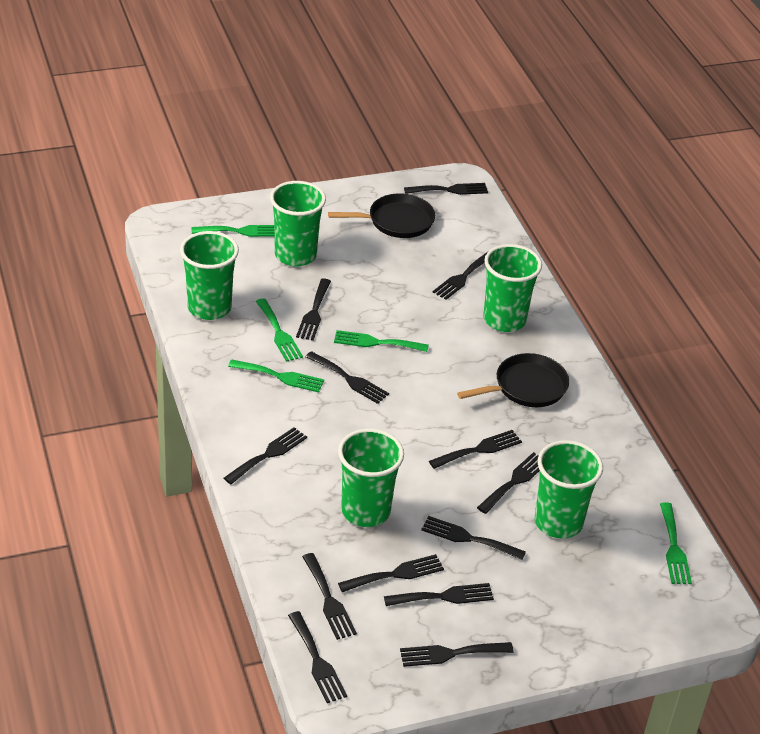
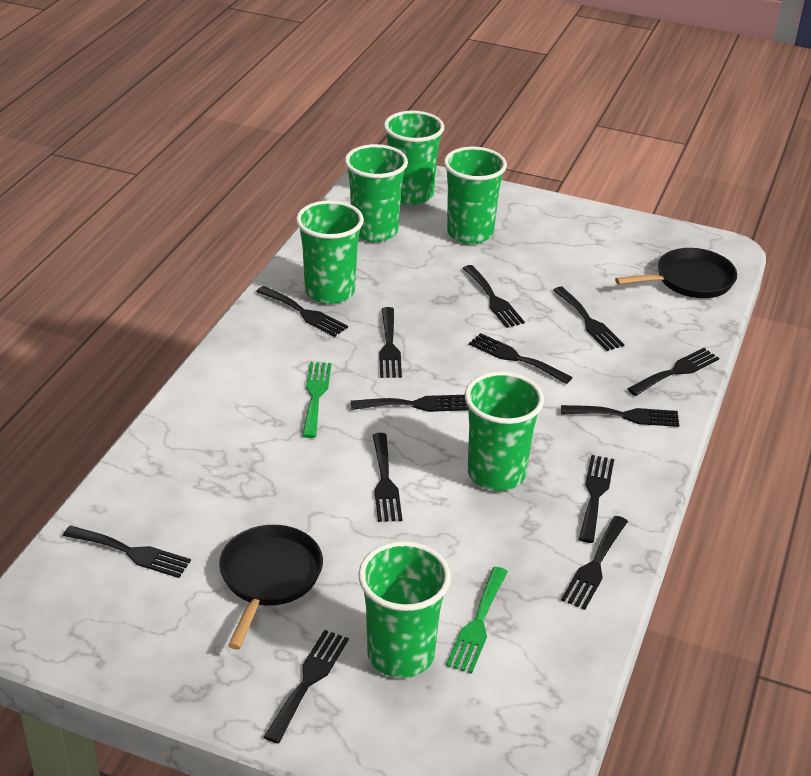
green cup: 5 -> 6
green fork: 5 -> 2

